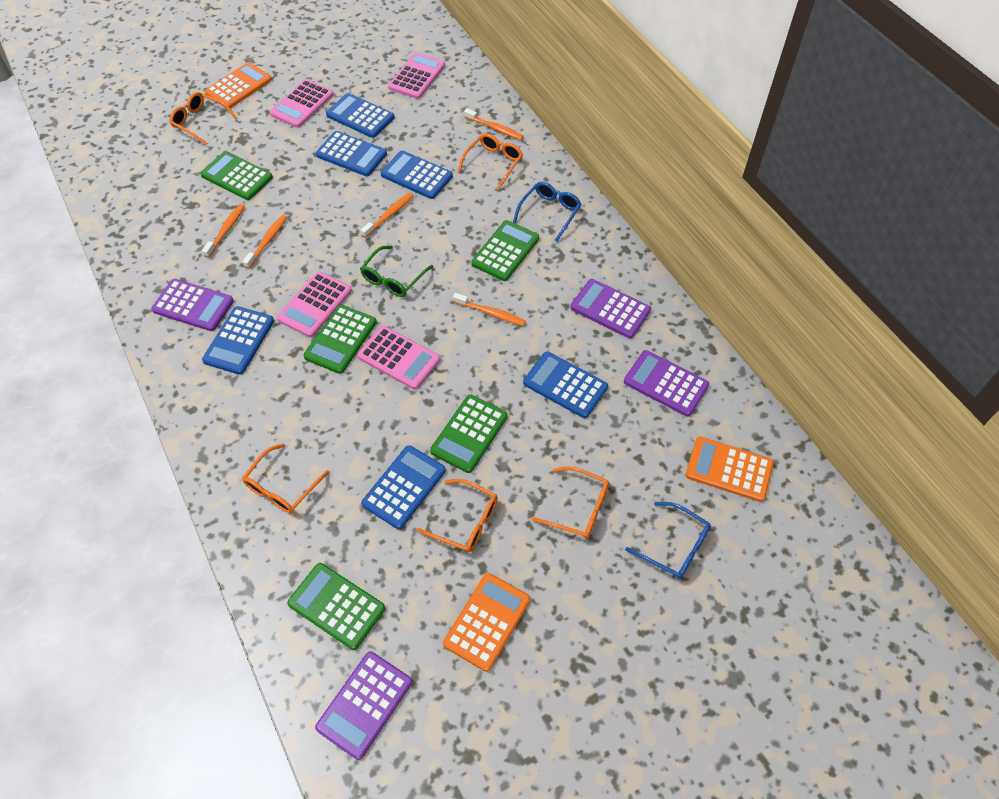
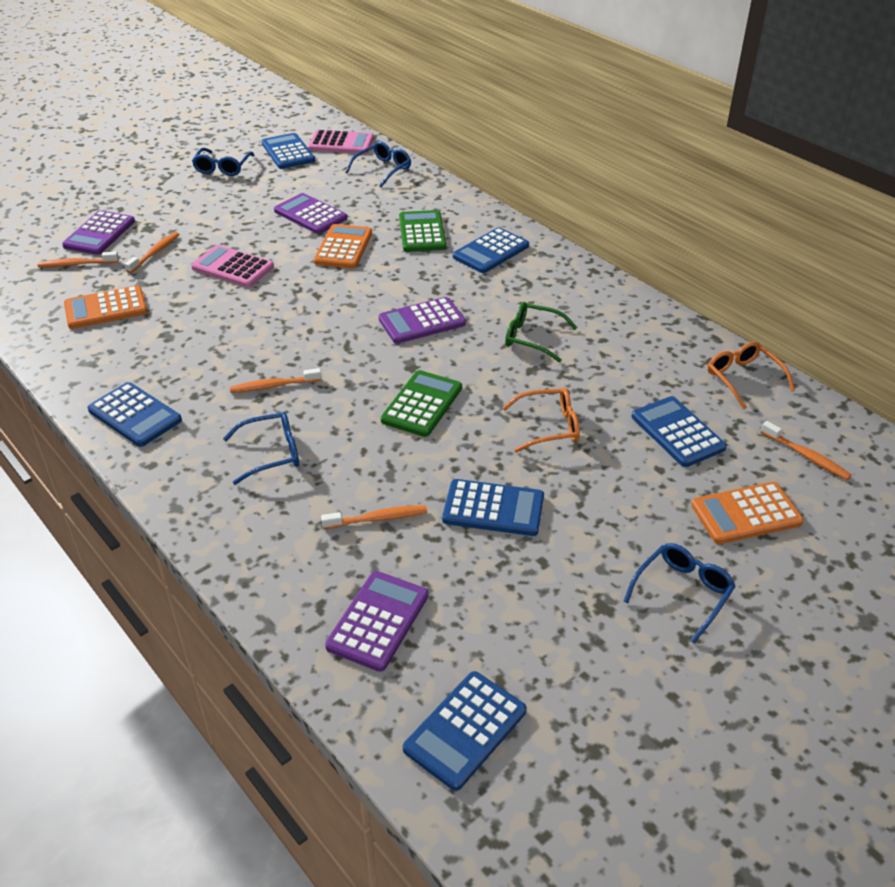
blue glasses: 2 -> 4
green calculator: 5 -> 2
orange glasses: 5 -> 2
pink calculator: 4 -> 2

